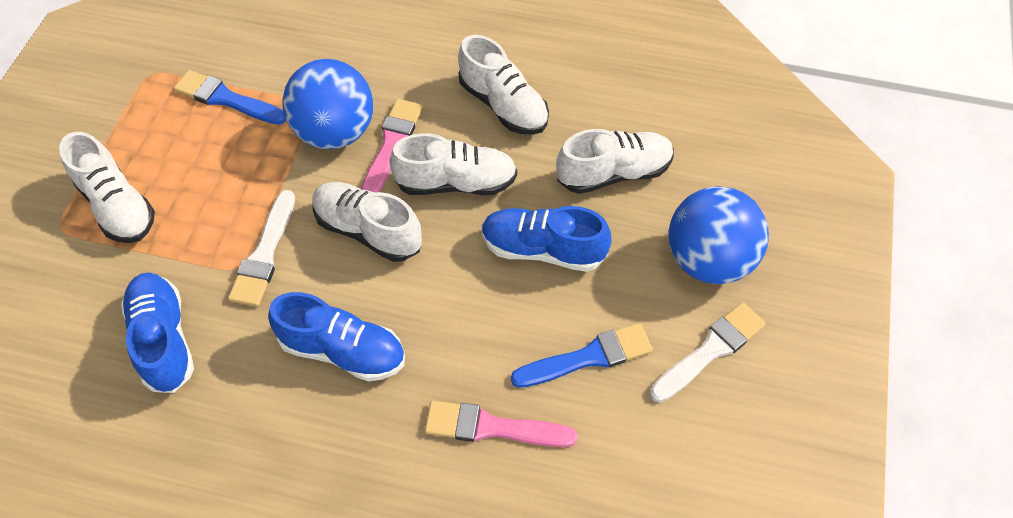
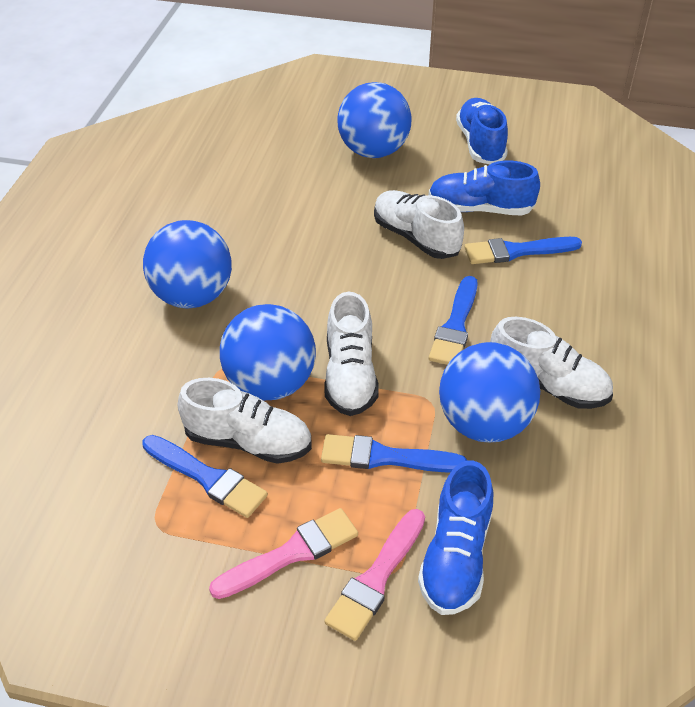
blue ball: 2 -> 4
blue brush: 2 -> 4
white brush: 2 -> 0
white shoe: 5 -> 4

